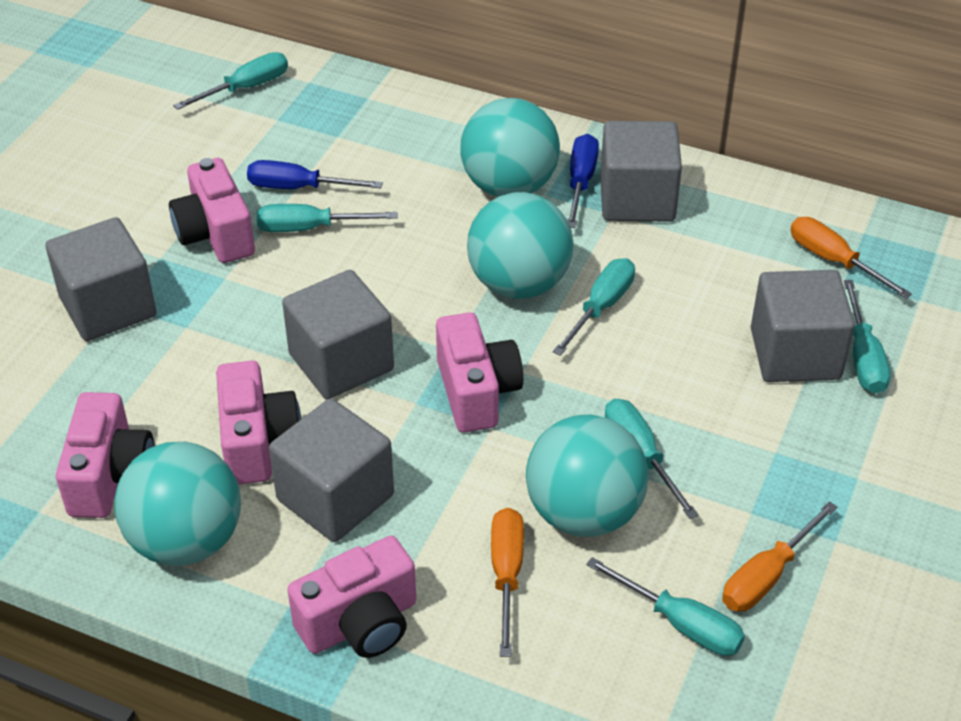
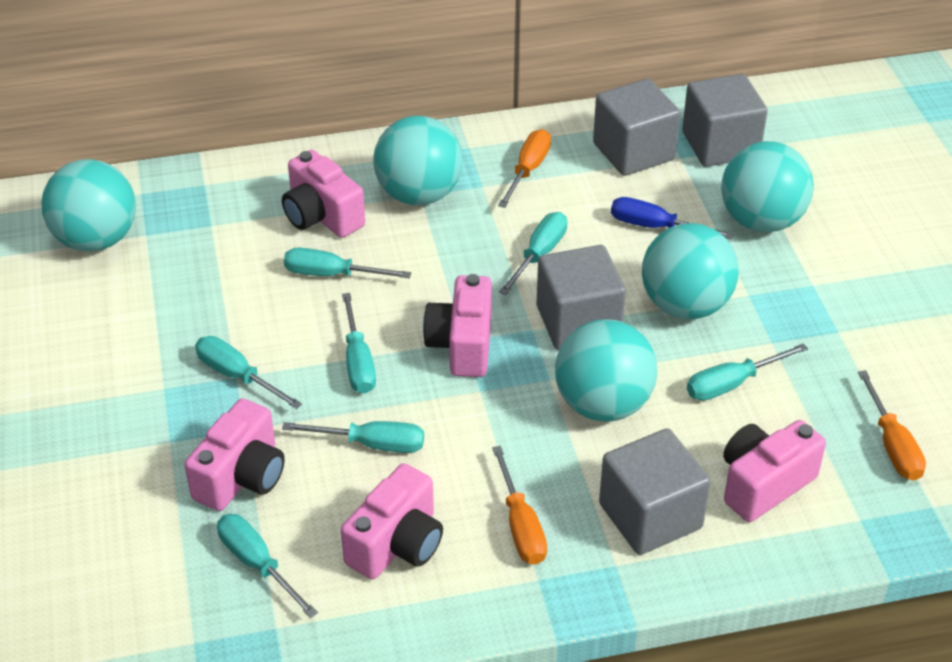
blue screwdriver: 2 -> 1
grey cube: 5 -> 4
turquoise ball: 4 -> 5
turquoise screwdriver: 6 -> 7

